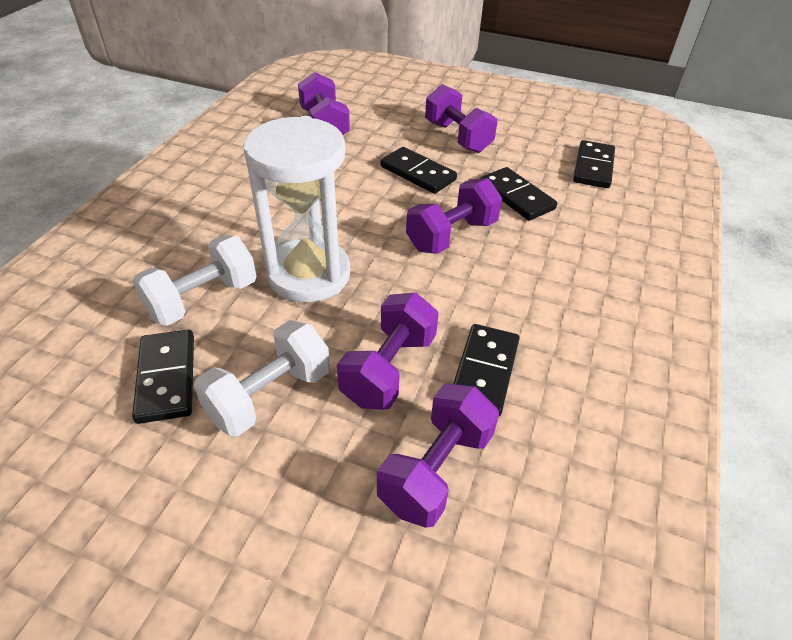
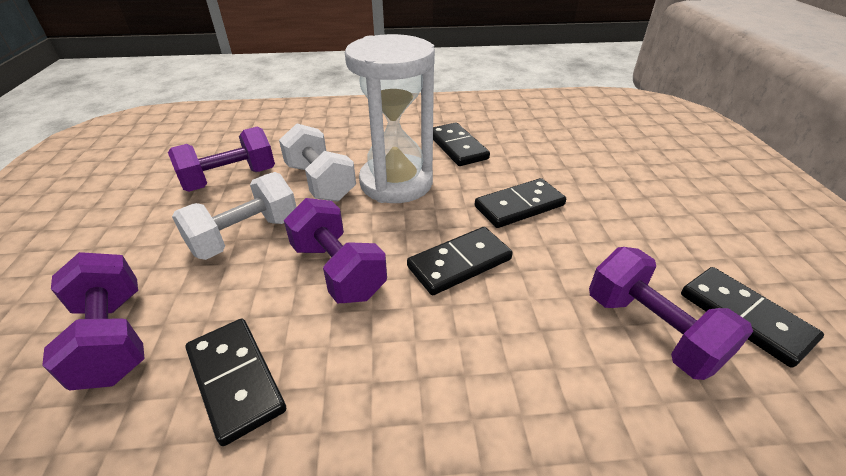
purple dumbbell: 5 -> 4

